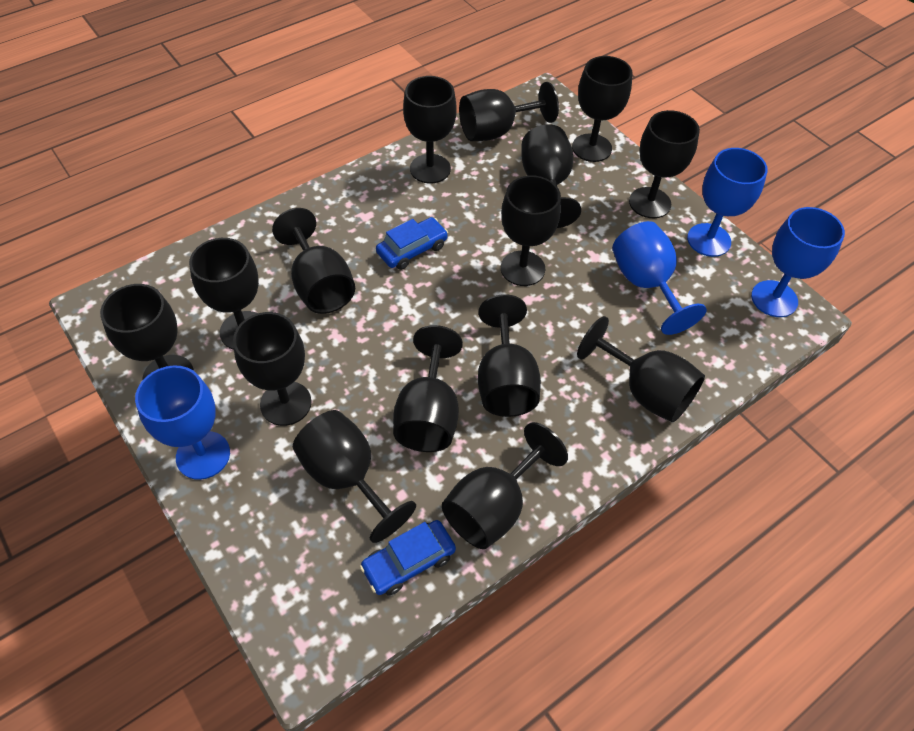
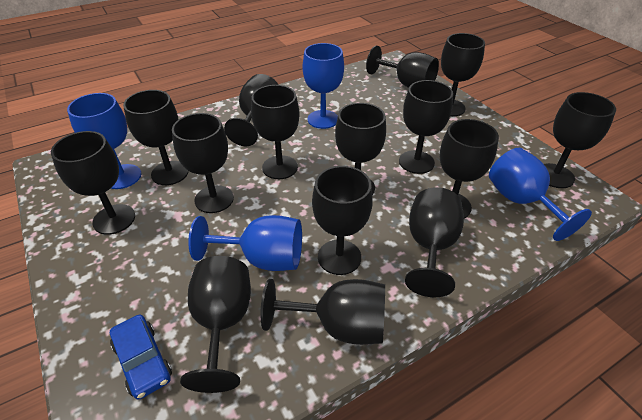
blue car: 2 -> 1

